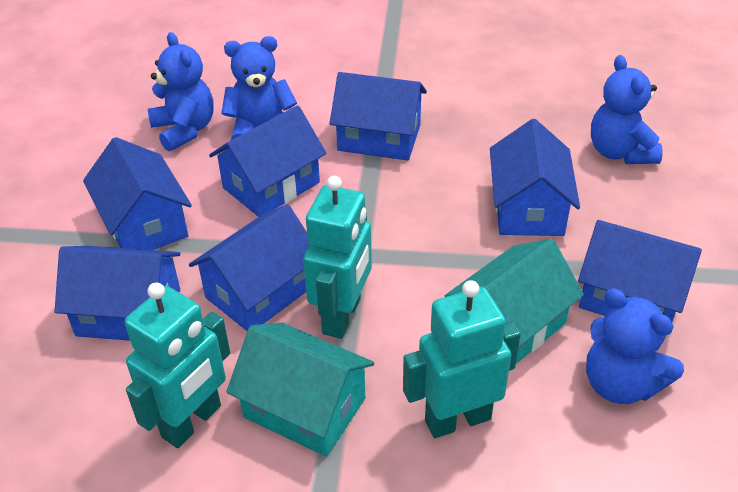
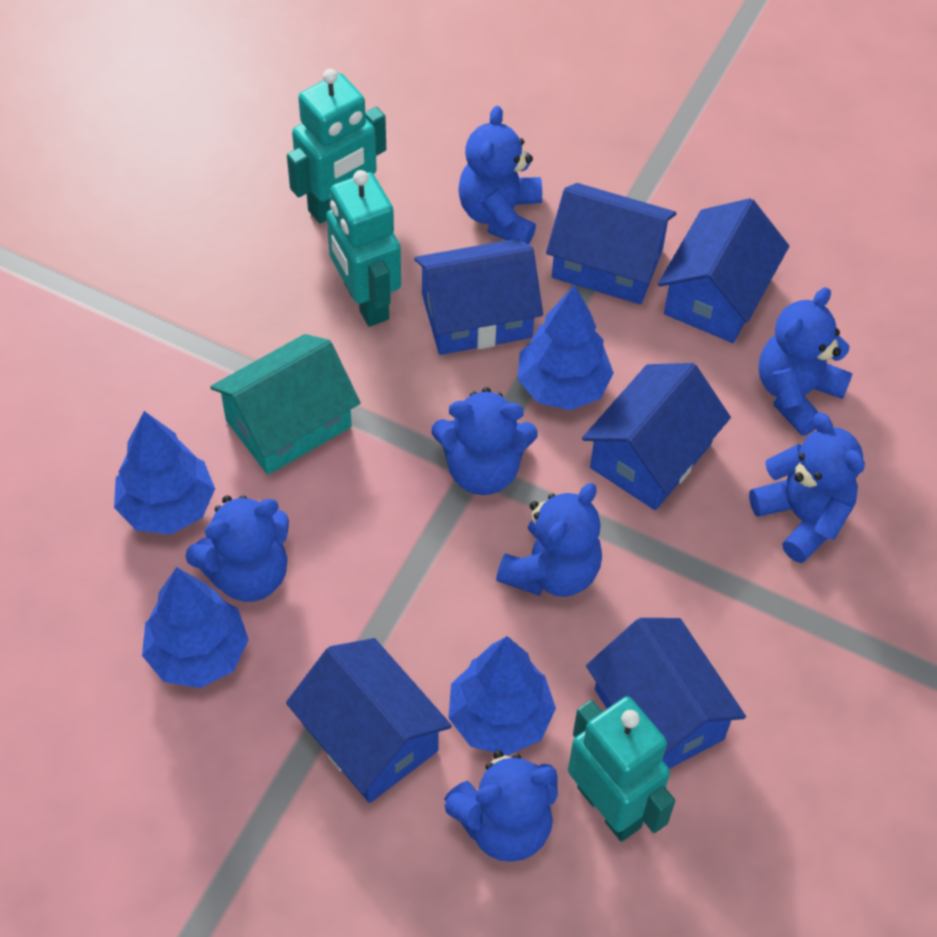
blue house: 7 -> 6
blue teddy bear: 4 -> 7
blue tree: 0 -> 4
turquoise house: 2 -> 1

